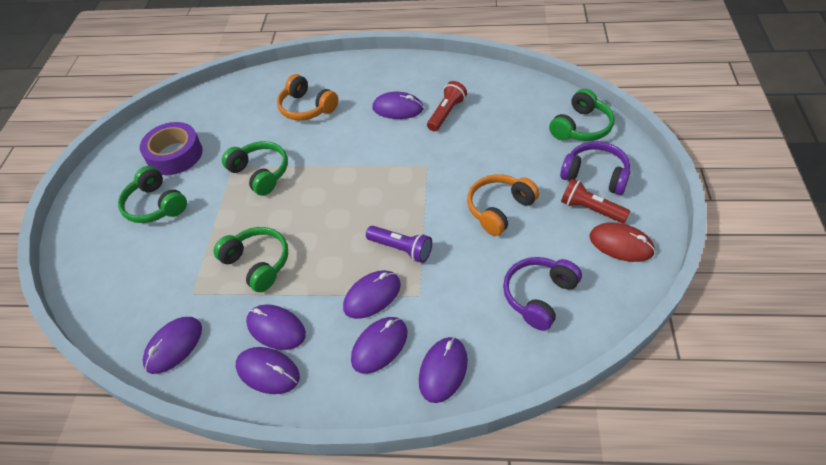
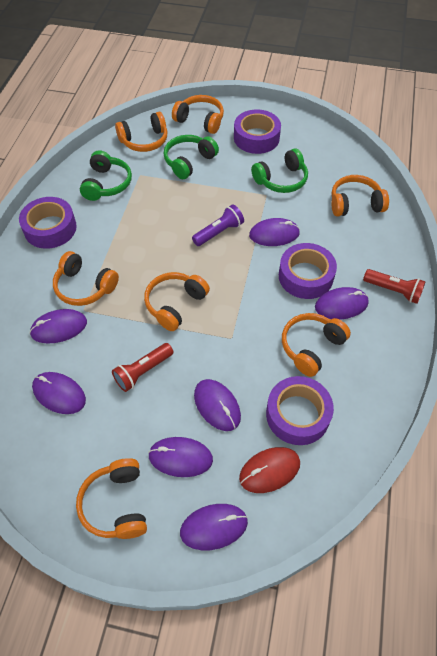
green headphones: 4 -> 3
orange headphones: 2 -> 7
purple headphones: 2 -> 0
purple tape: 1 -> 4

